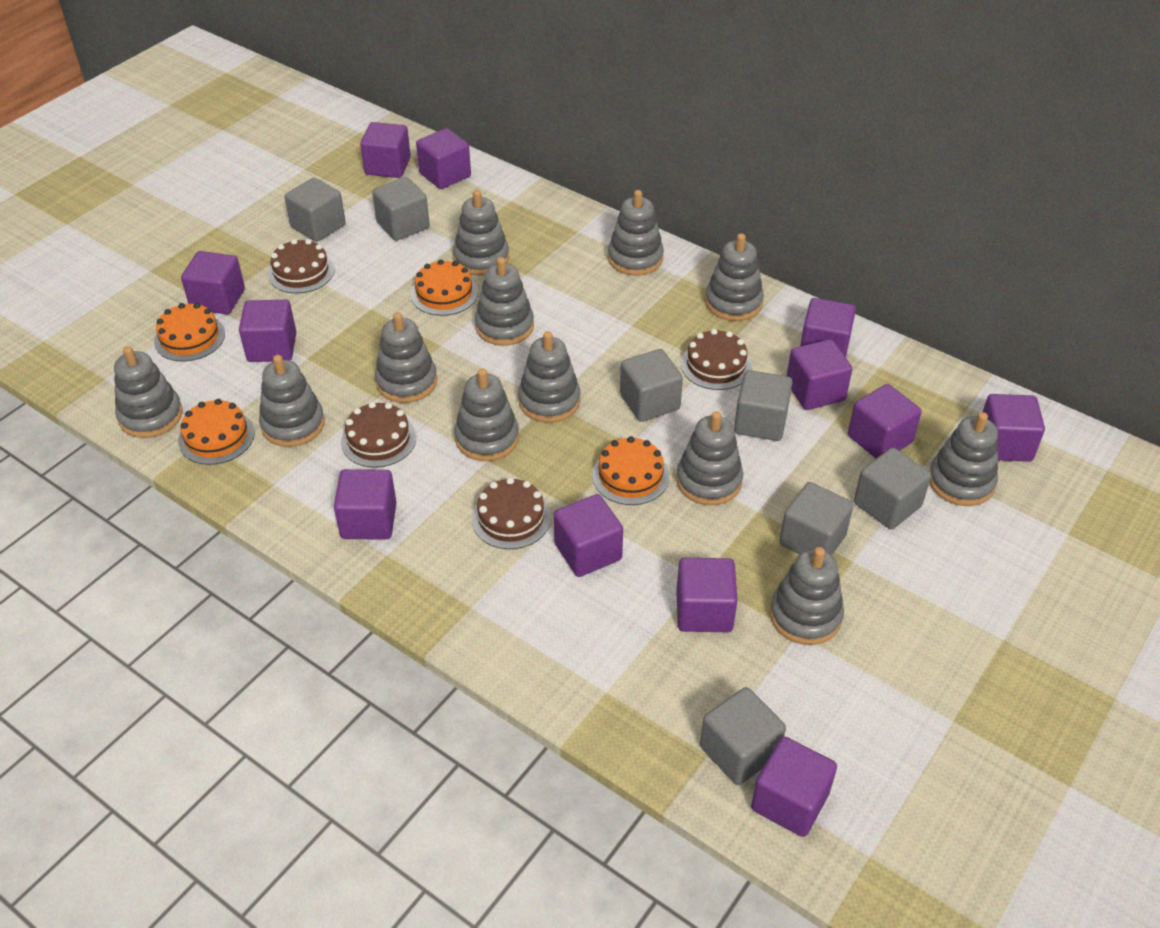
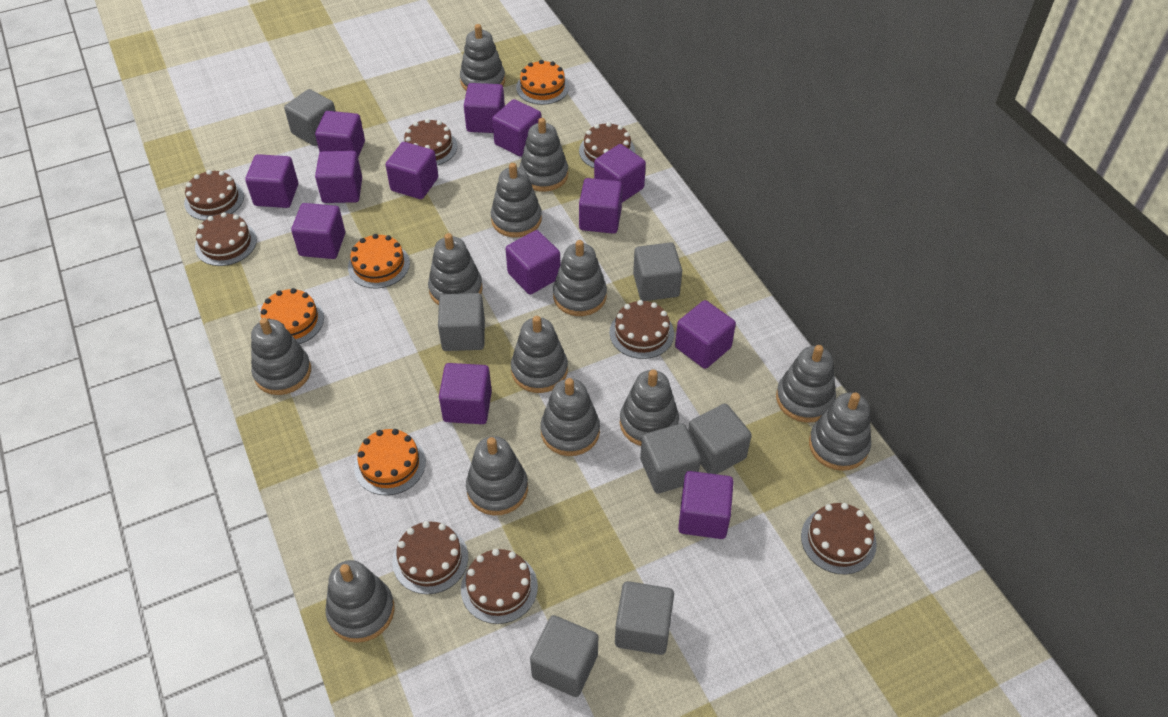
brown cake: 4 -> 8
grey stacking toy: 12 -> 13
purple cube: 12 -> 13

